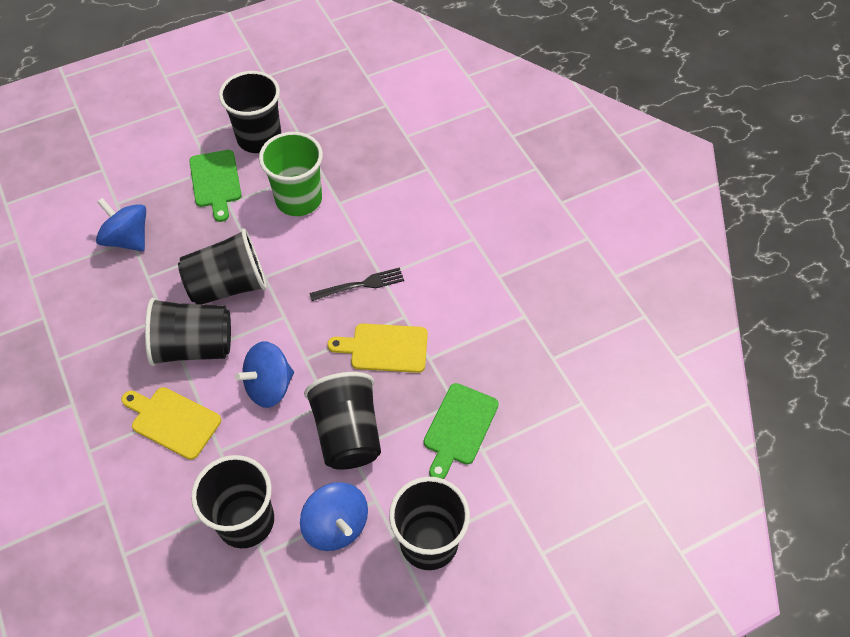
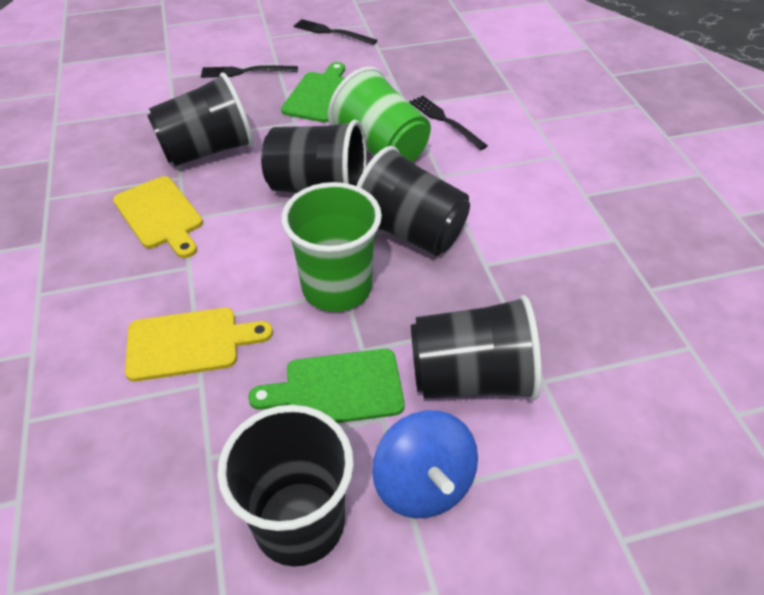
black cup: 6 -> 5
black fork: 1 -> 3
blue spinning top: 3 -> 1
green cup: 1 -> 2

